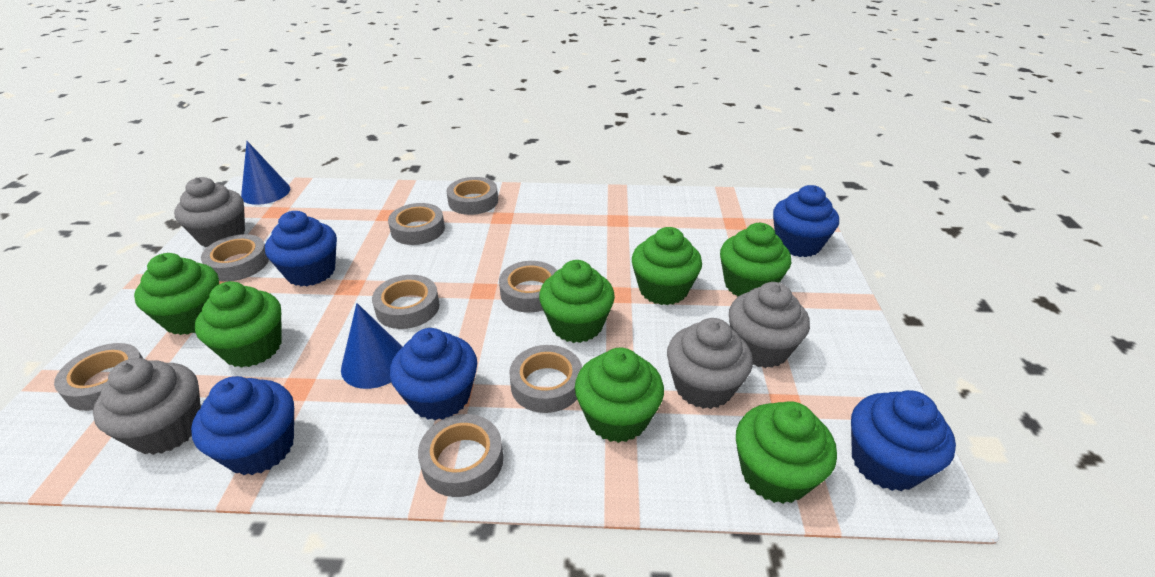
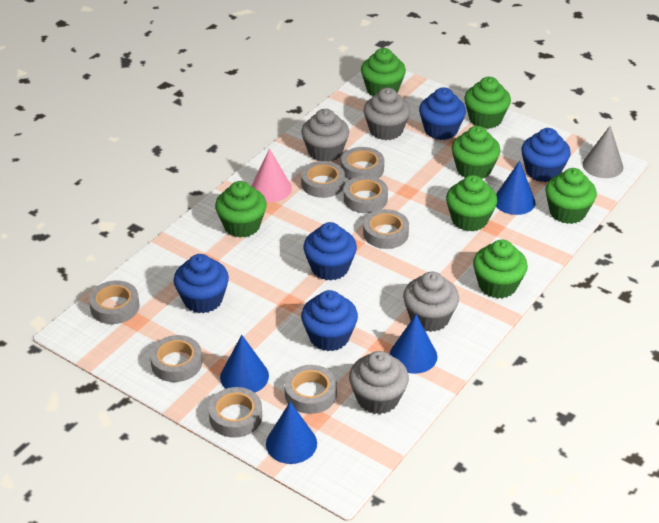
blue cone: 2 -> 4
grey cone: 0 -> 1
pink cone: 0 -> 1

